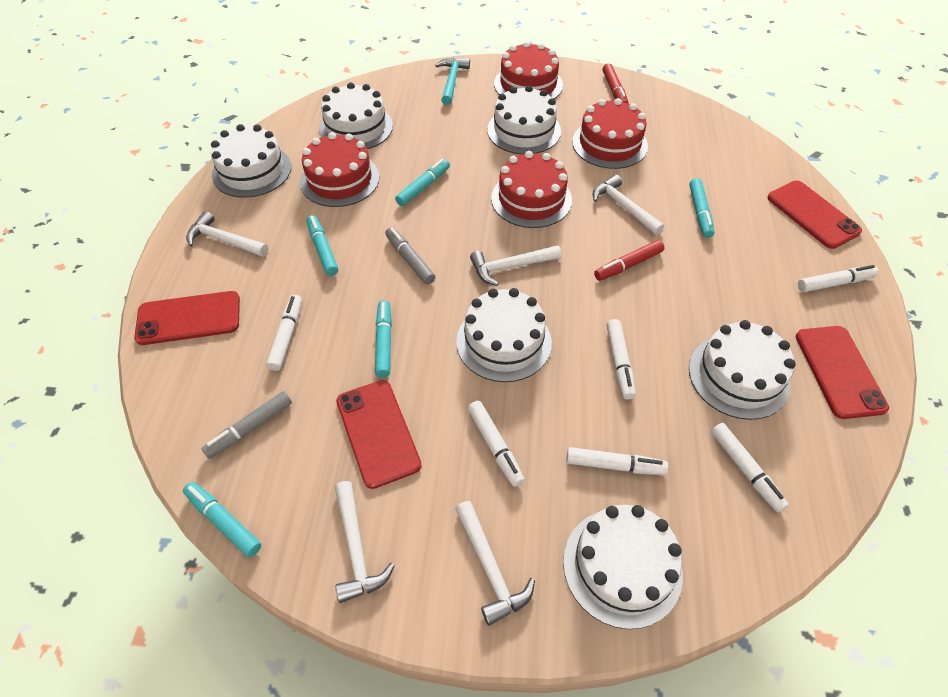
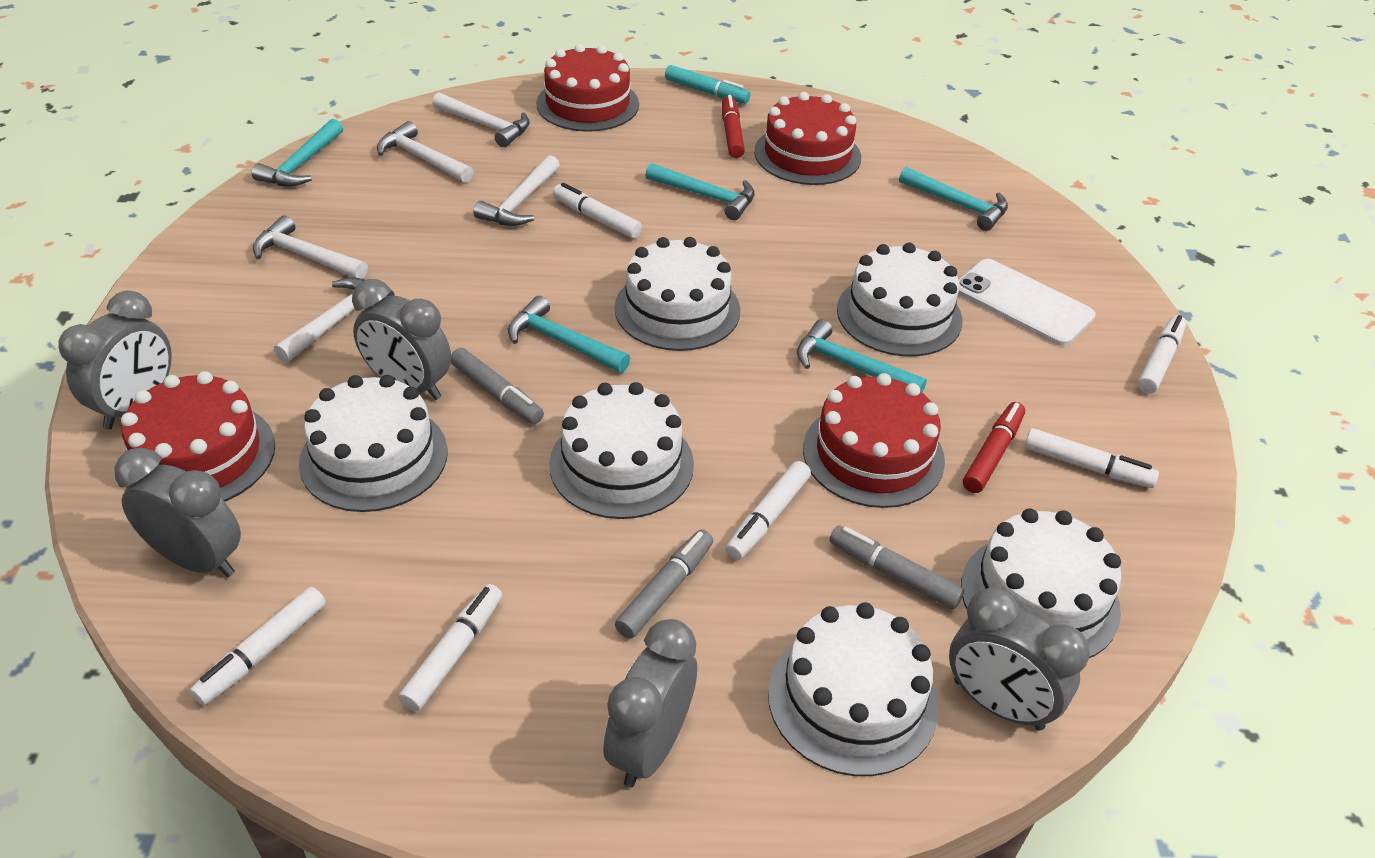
grey clock: 0 -> 5
grey marker: 2 -> 3
red phone: 4 -> 0
turquoise hammer: 1 -> 5
turquoise marker: 5 -> 1
white phone: 0 -> 1

